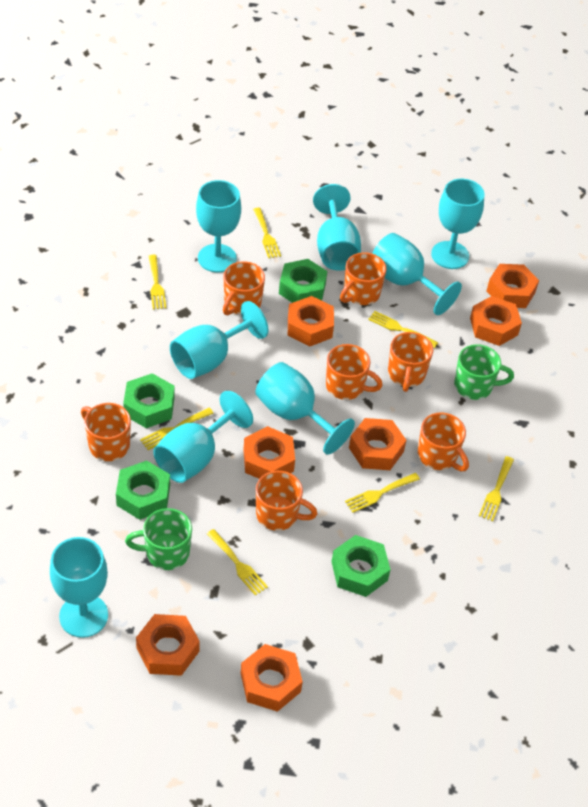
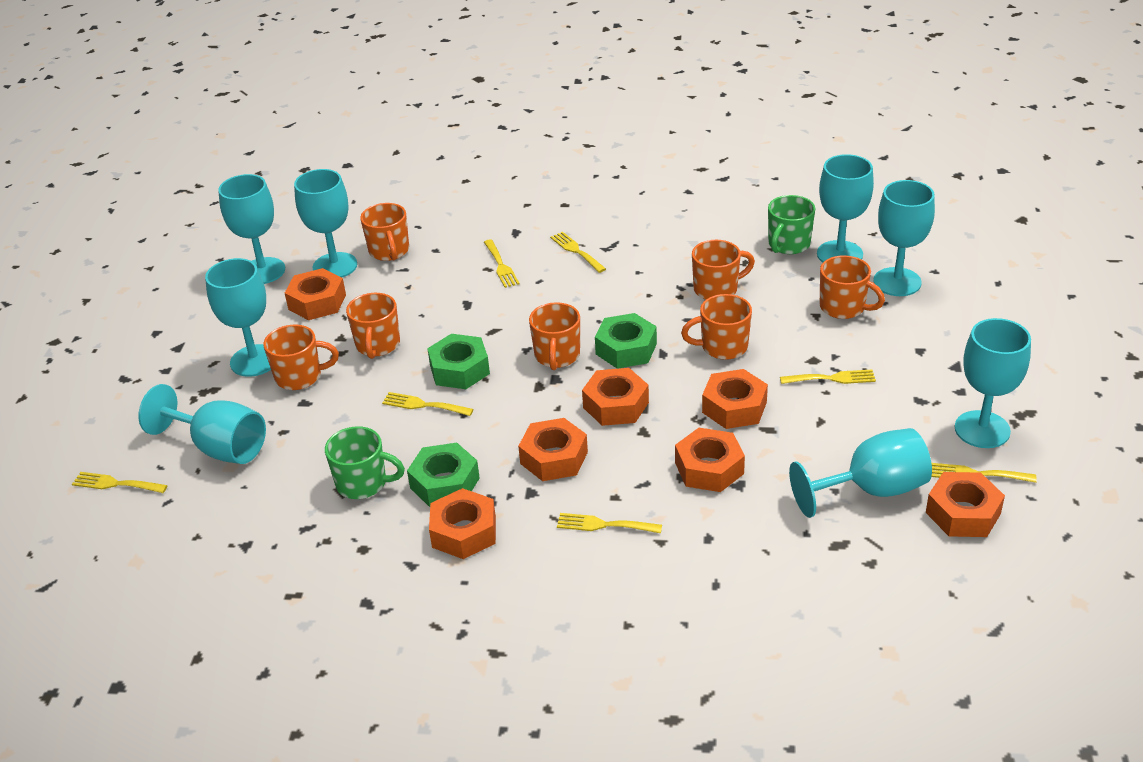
green nut: 4 -> 3

